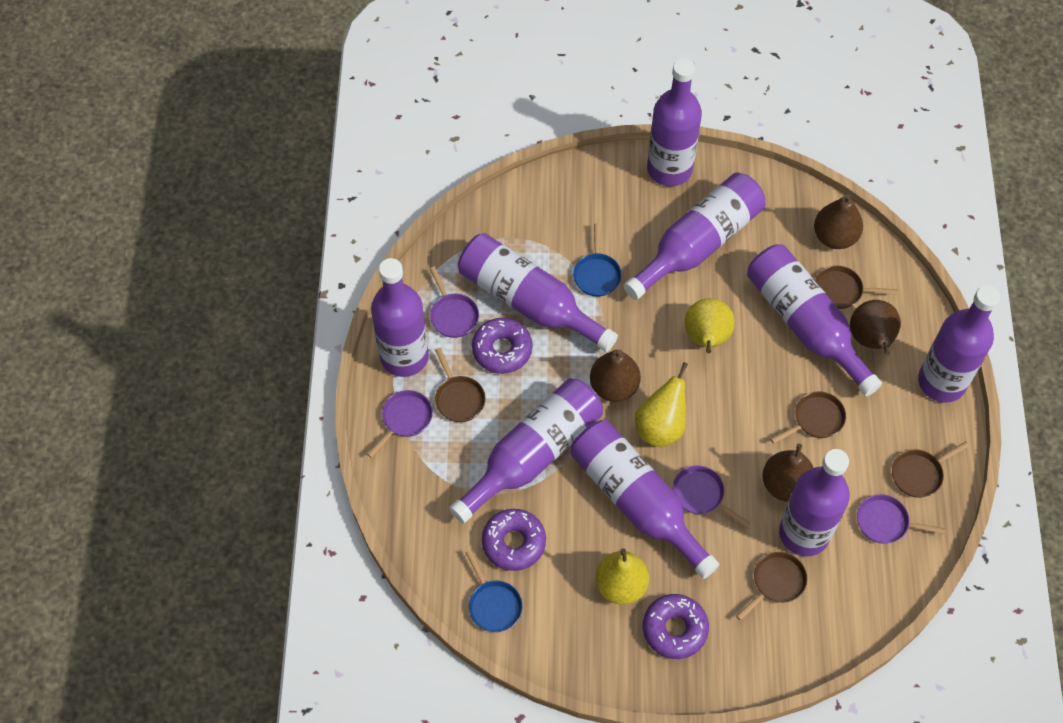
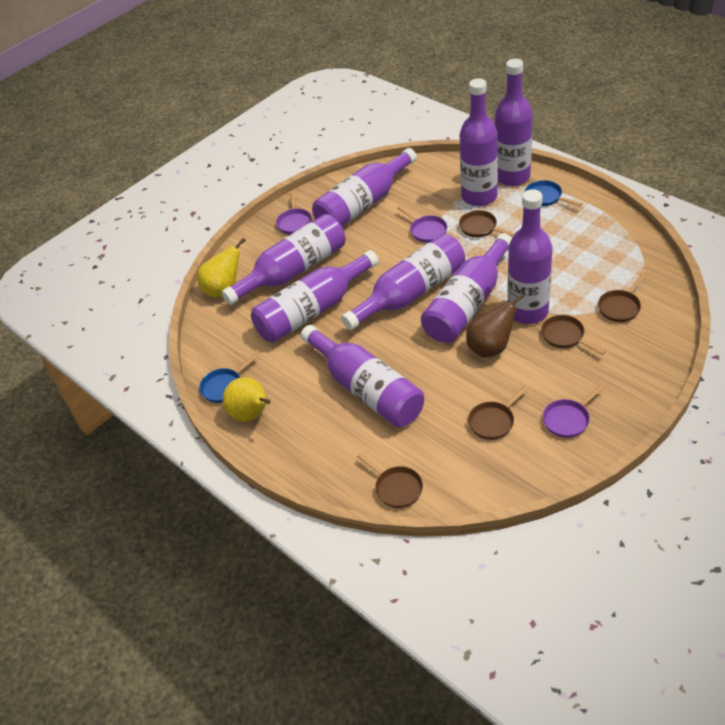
brown pear: 4 -> 1
purple donut: 3 -> 0
purple pan: 4 -> 3
yellow pear: 3 -> 2

